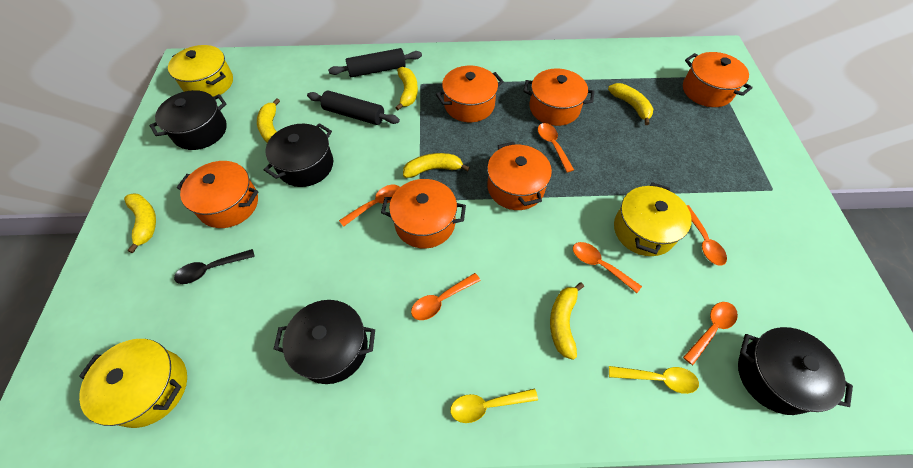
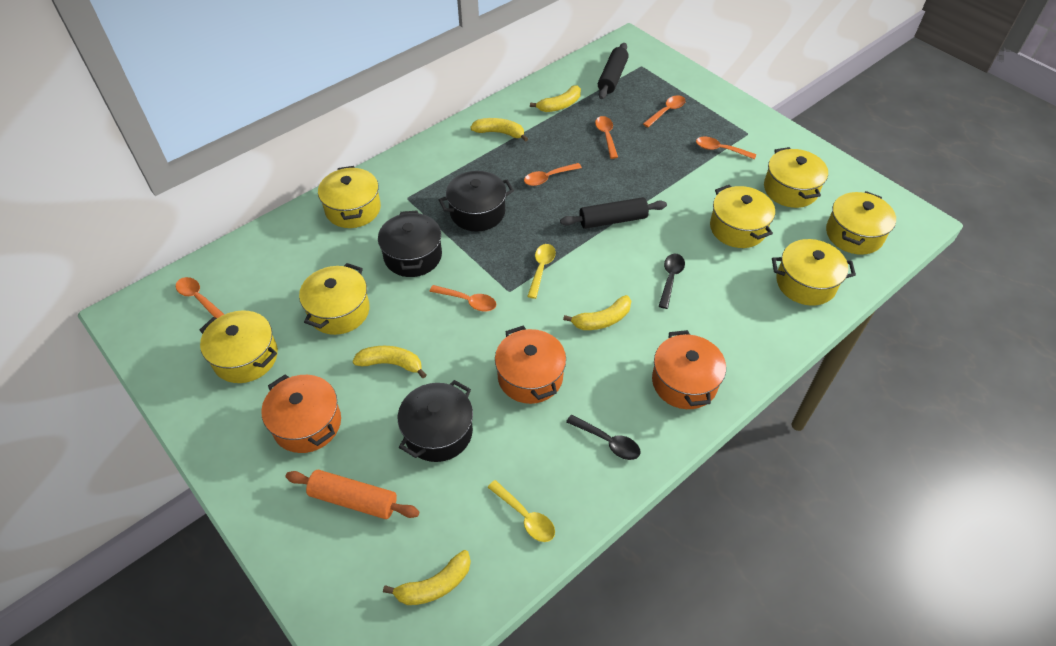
black pot: 4 -> 3
black spoon: 1 -> 2
orange pot: 6 -> 3
orange rolling pin: 0 -> 1
yellow banana: 6 -> 5
yellow pot: 3 -> 7

